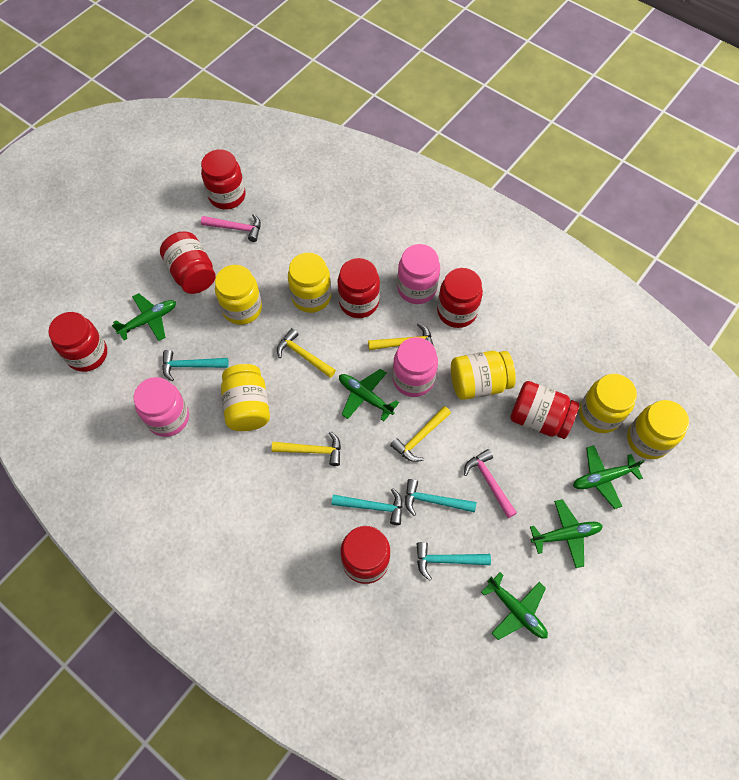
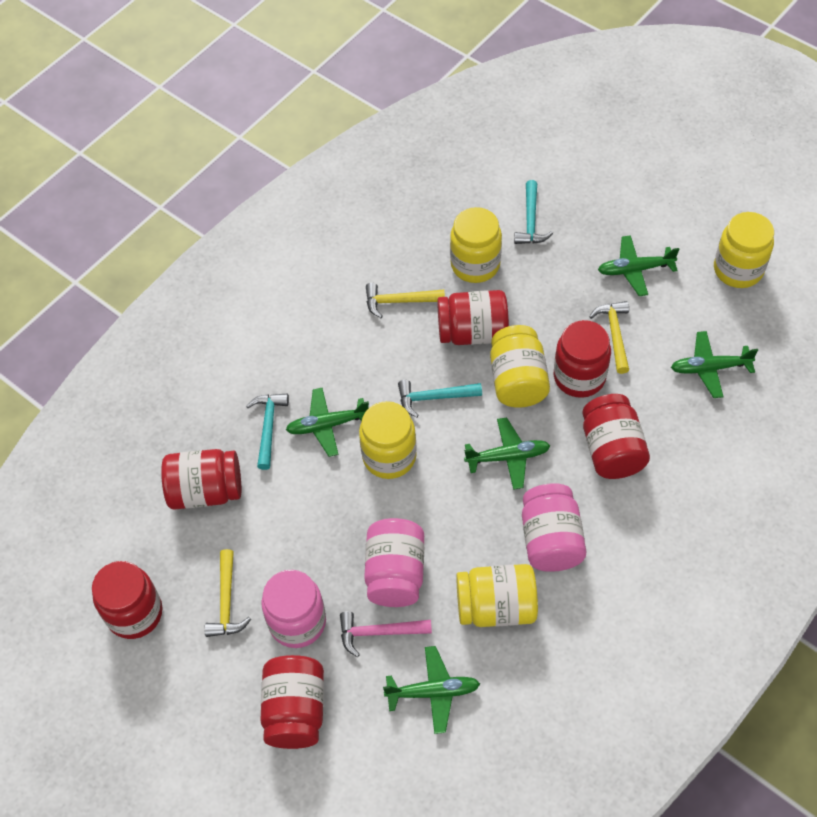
pink hammer: 2 -> 1
red jar: 7 -> 6
turquoise hammer: 4 -> 3
yellow hammer: 4 -> 3
yellow jar: 6 -> 5

